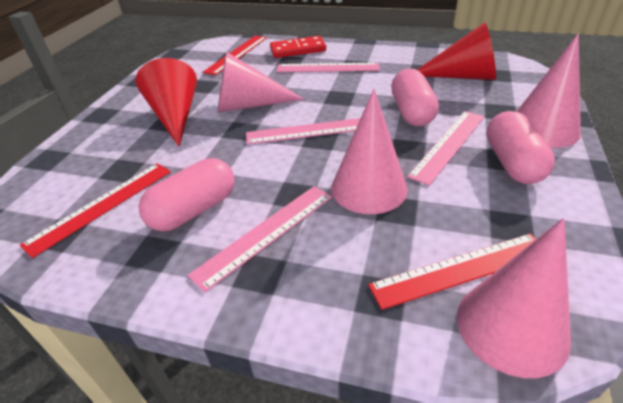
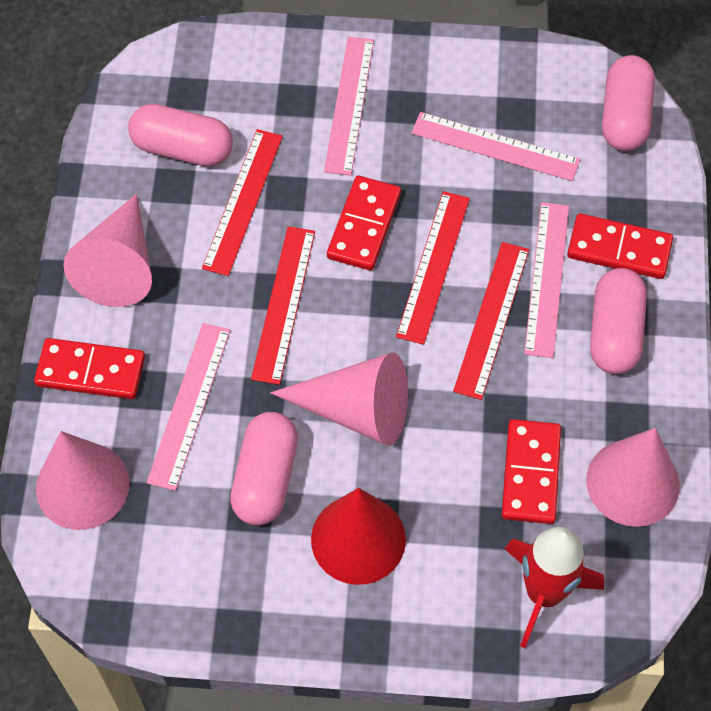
pink capsule: 3 -> 4
red cone: 2 -> 1
red domino: 1 -> 4
red rocket: 0 -> 1
red ruler: 3 -> 4

